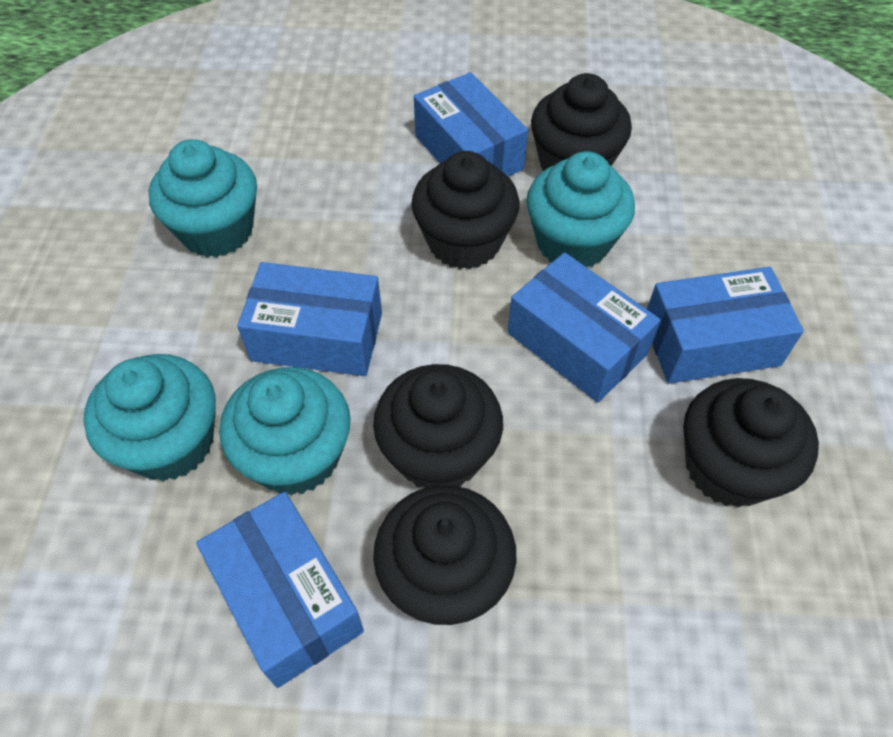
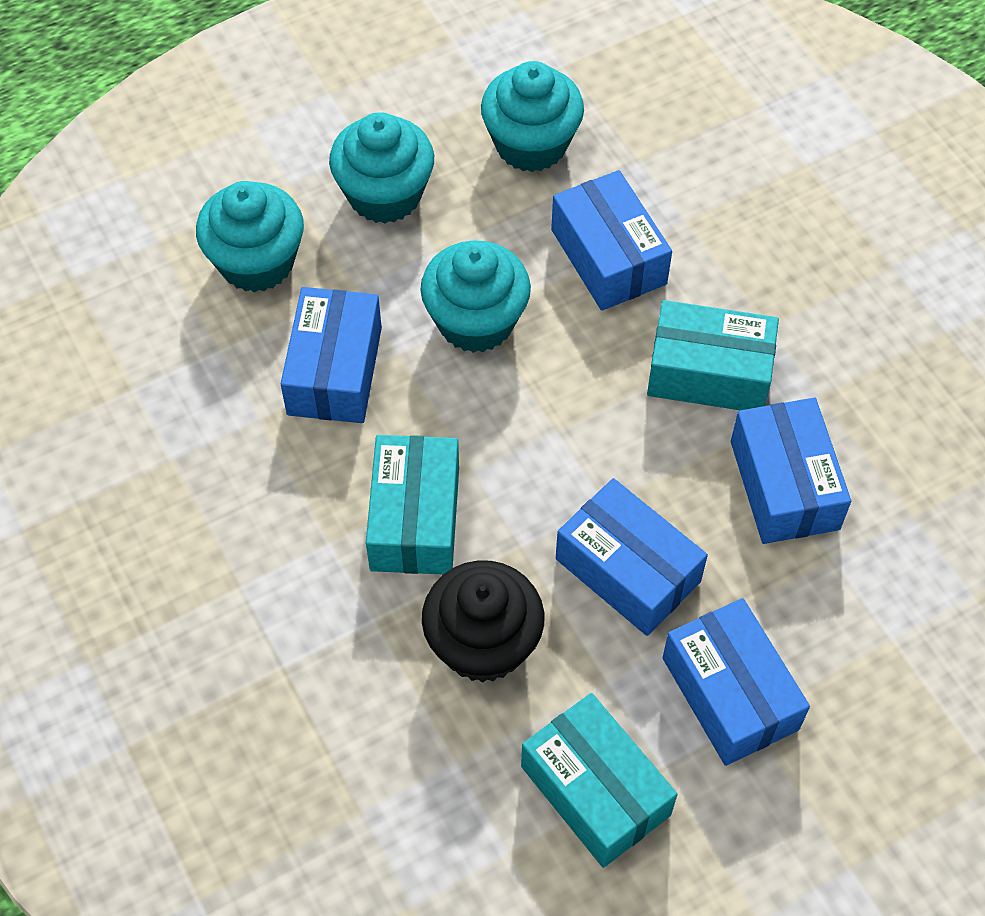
black cupcake: 5 -> 1
turquoise box: 0 -> 3

